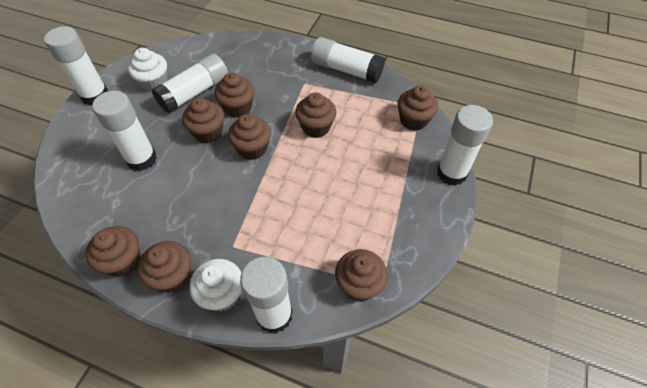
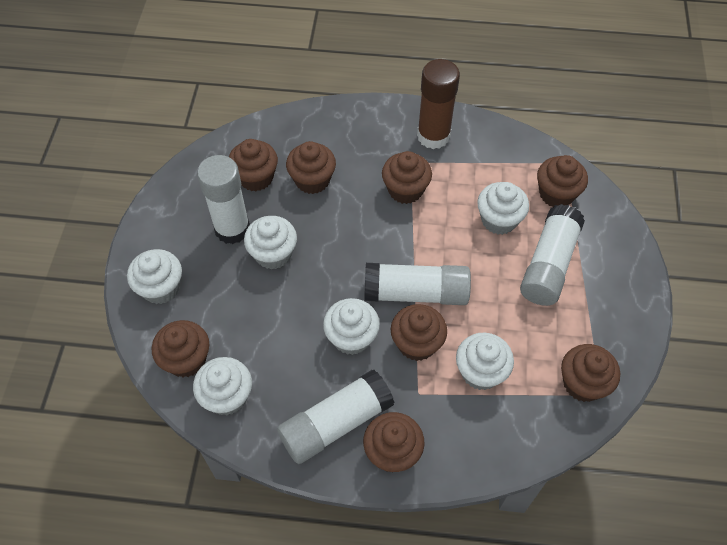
brown glue stick: 0 -> 1
white cupcake: 2 -> 6
white glue stick: 6 -> 4

